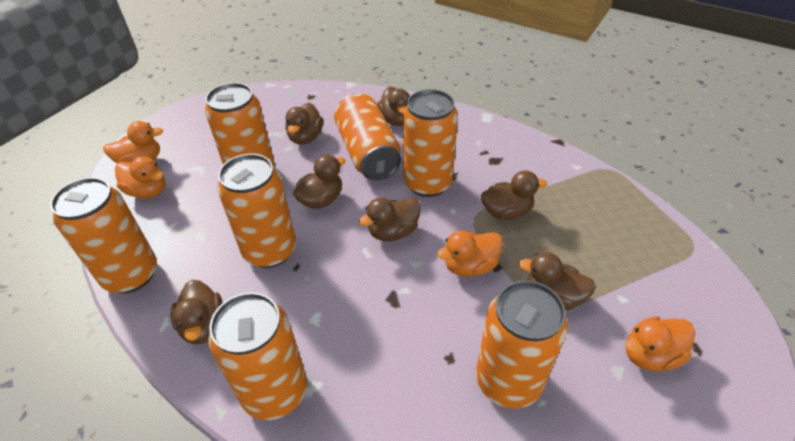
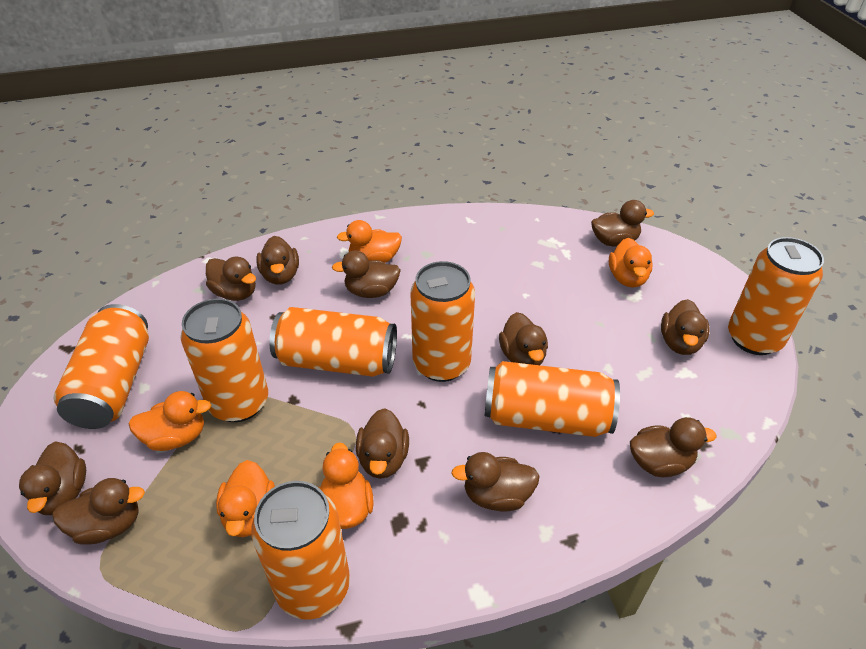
brown duck: 7 -> 11
orange duck: 4 -> 5

